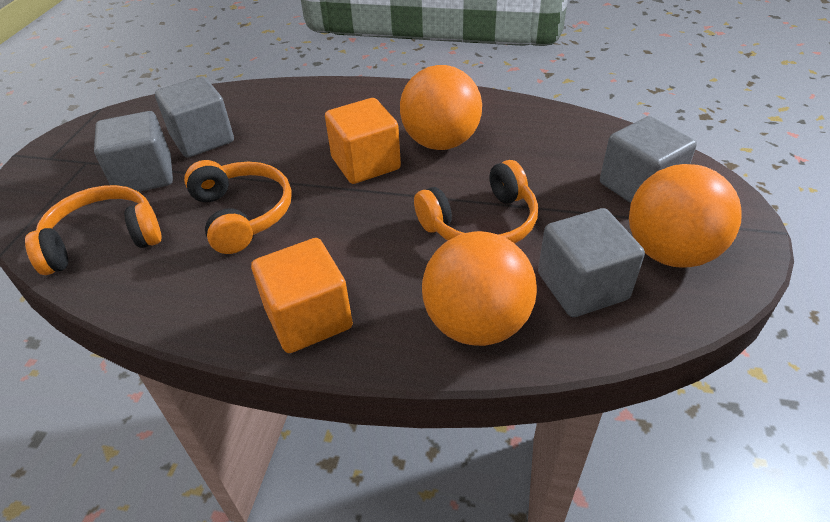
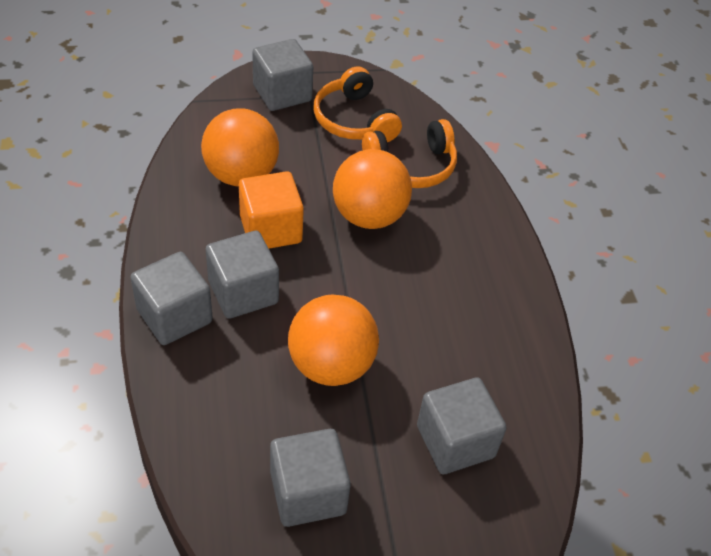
grey cube: 4 -> 5
orange cube: 2 -> 1
orange headphones: 3 -> 2

